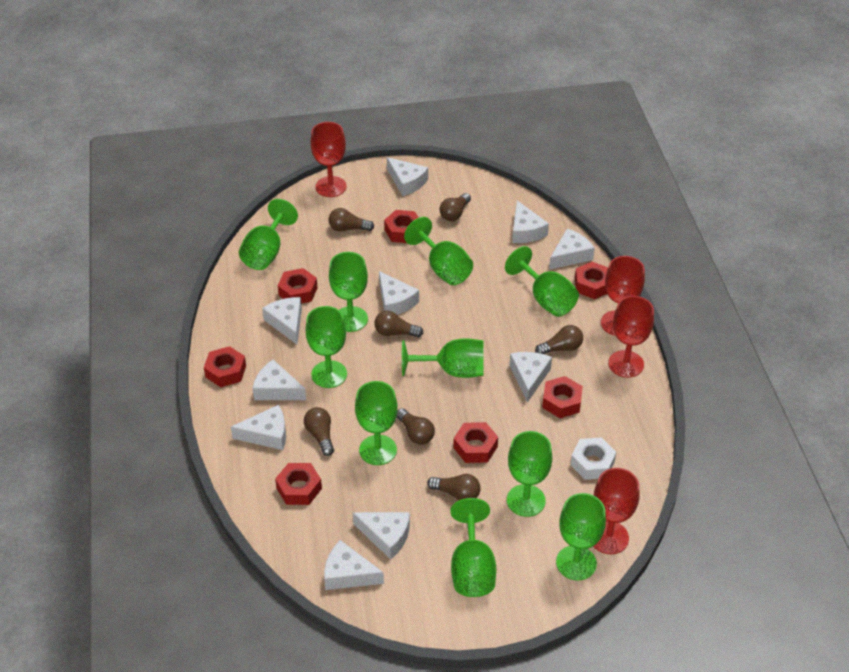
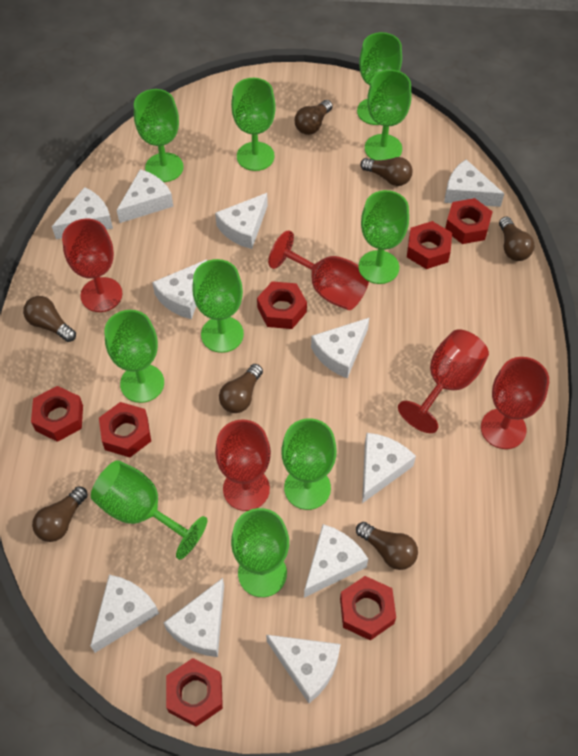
red goblet: 4 -> 5
white cheese: 10 -> 11
white nut: 1 -> 0

